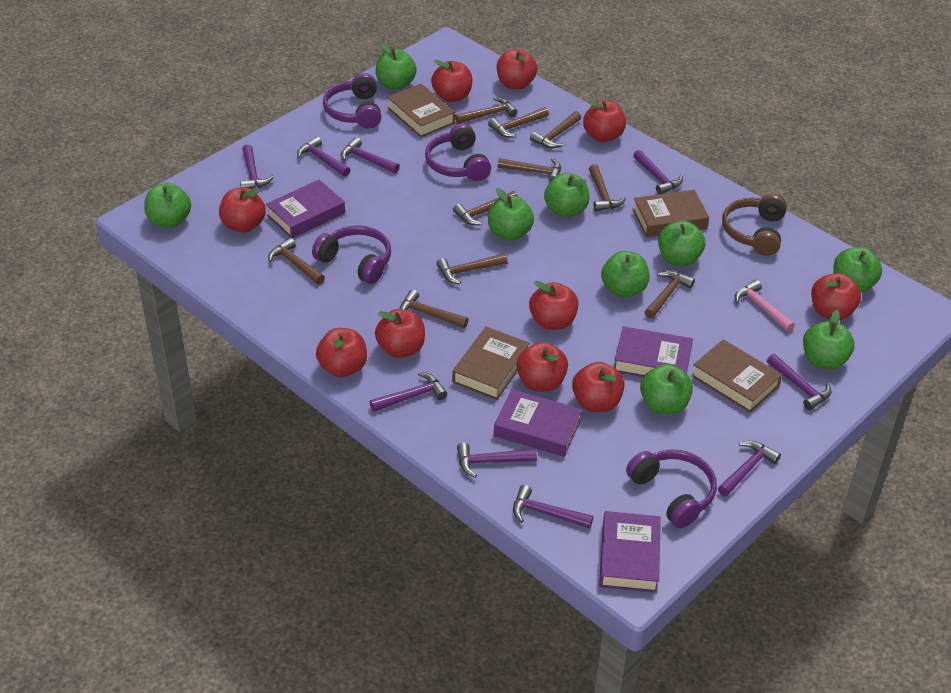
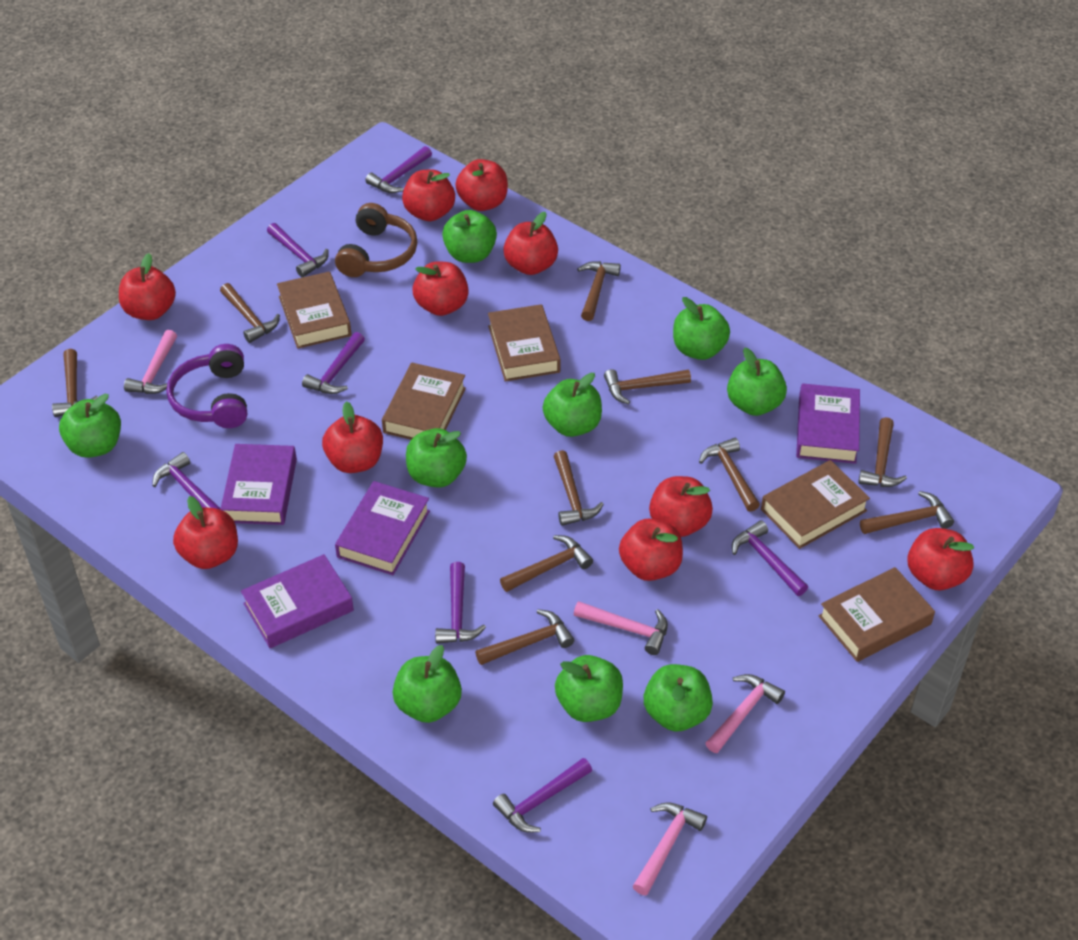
brown book: 4 -> 5
pink hammer: 1 -> 4
purple hammer: 9 -> 7
purple headphones: 4 -> 1

